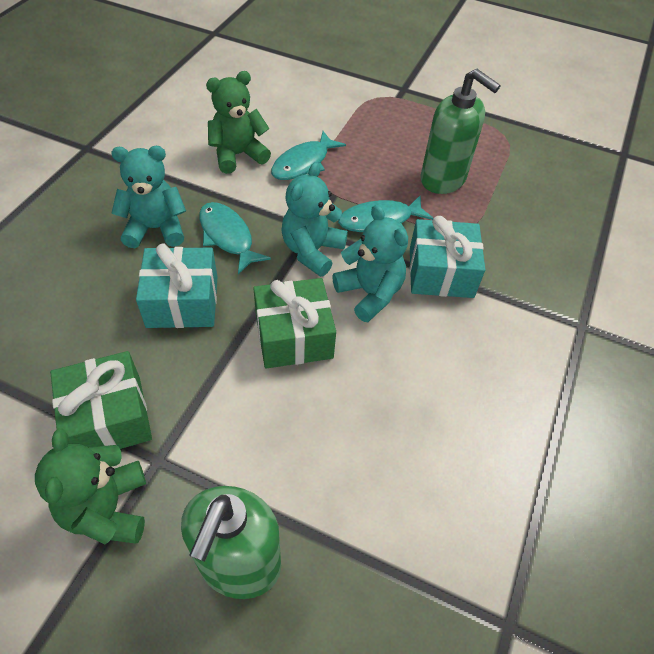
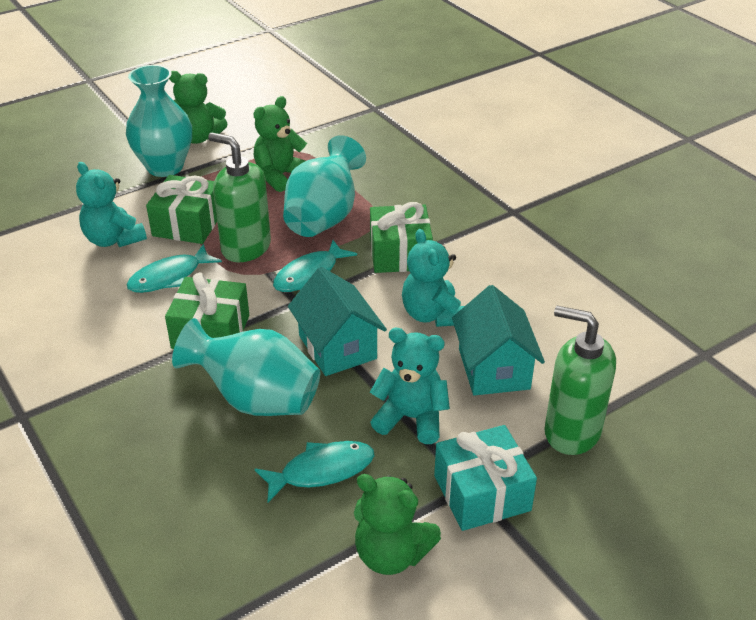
green gift: 2 -> 3
green teddy bear: 2 -> 3
turquoise gift: 2 -> 1
turquoise house: 0 -> 2
turquoise vase: 0 -> 3

